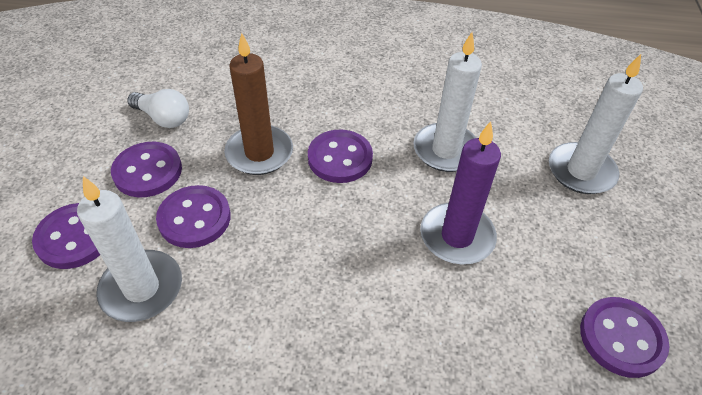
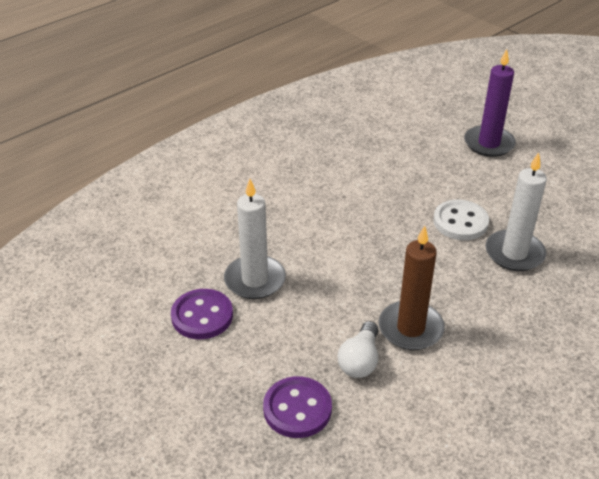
purple button: 5 -> 2
white button: 0 -> 1
white candle: 3 -> 2

